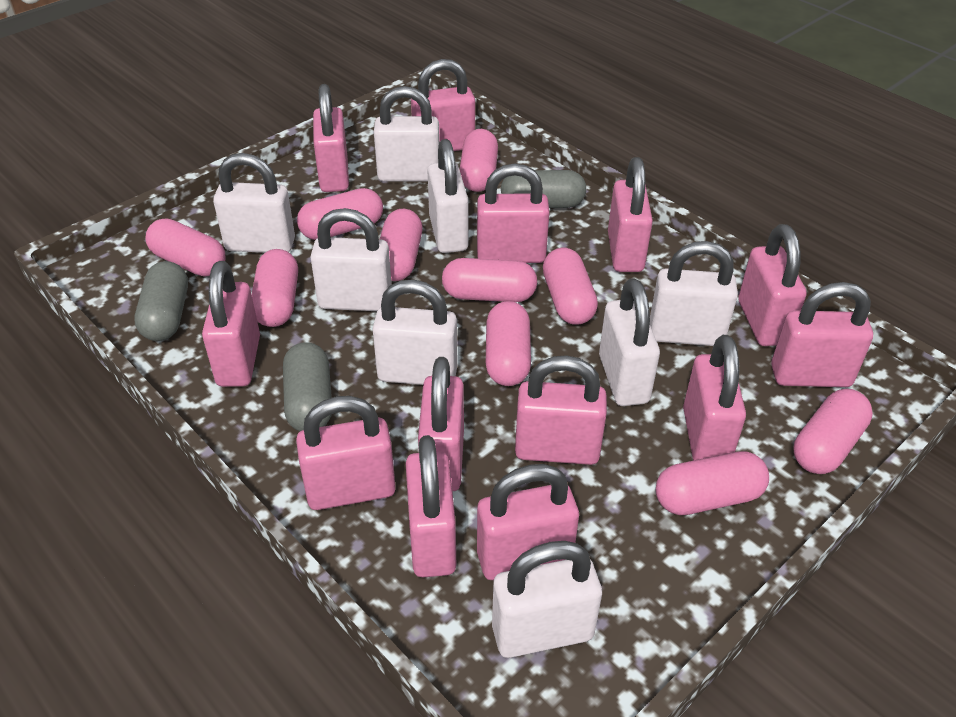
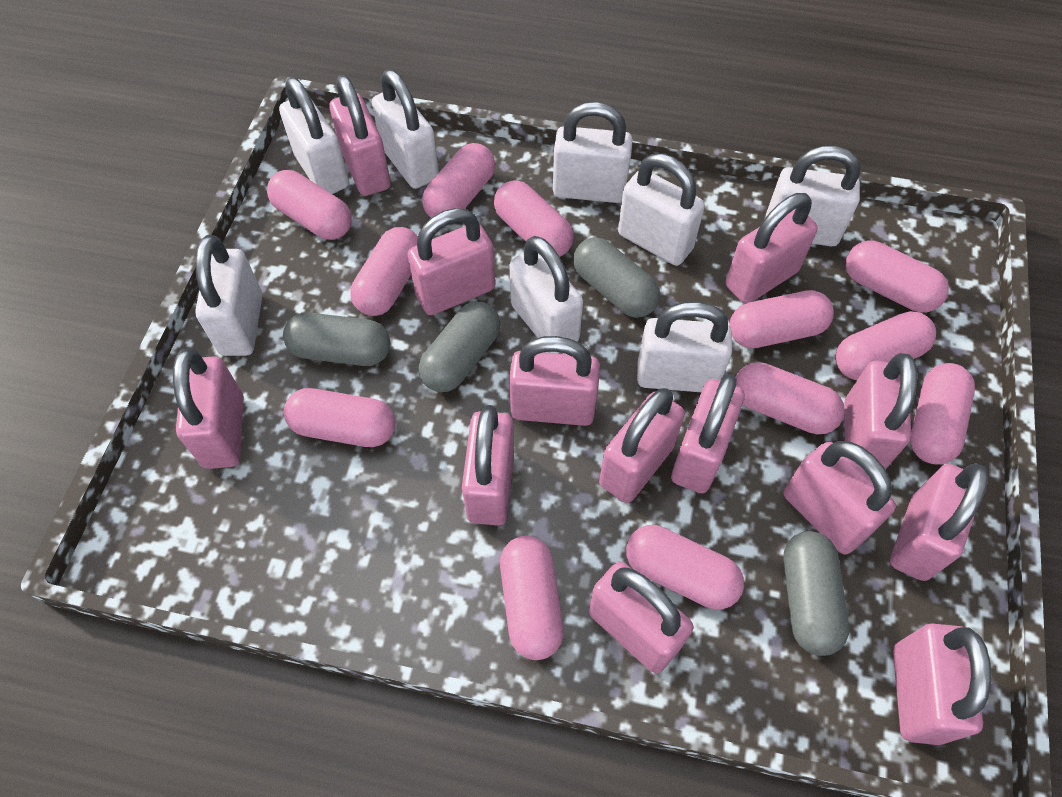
grey capsule: 3 -> 4
pink capsule: 10 -> 12

